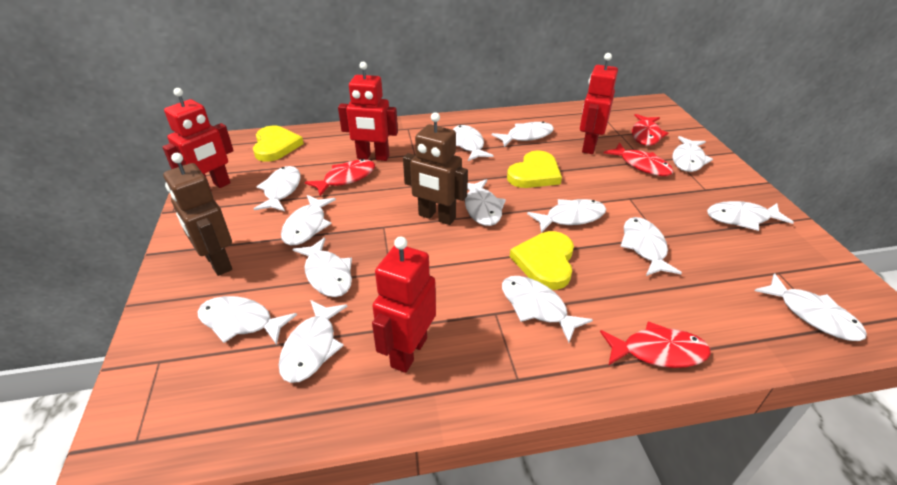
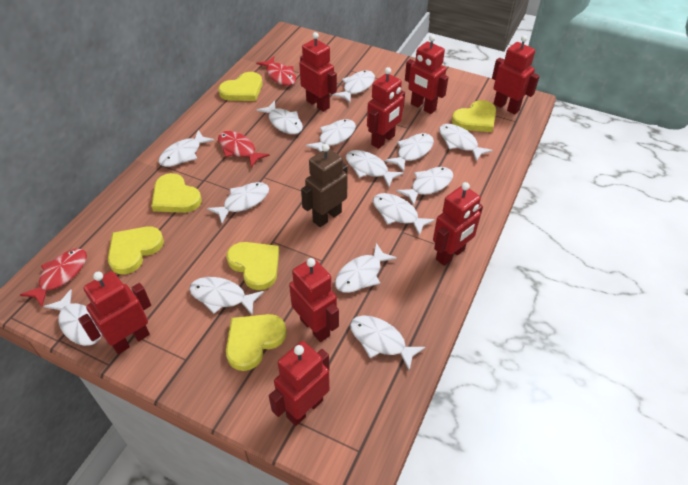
brown robot: 2 -> 1
red fish: 4 -> 3
red robot: 4 -> 8
yellow heart: 3 -> 6

